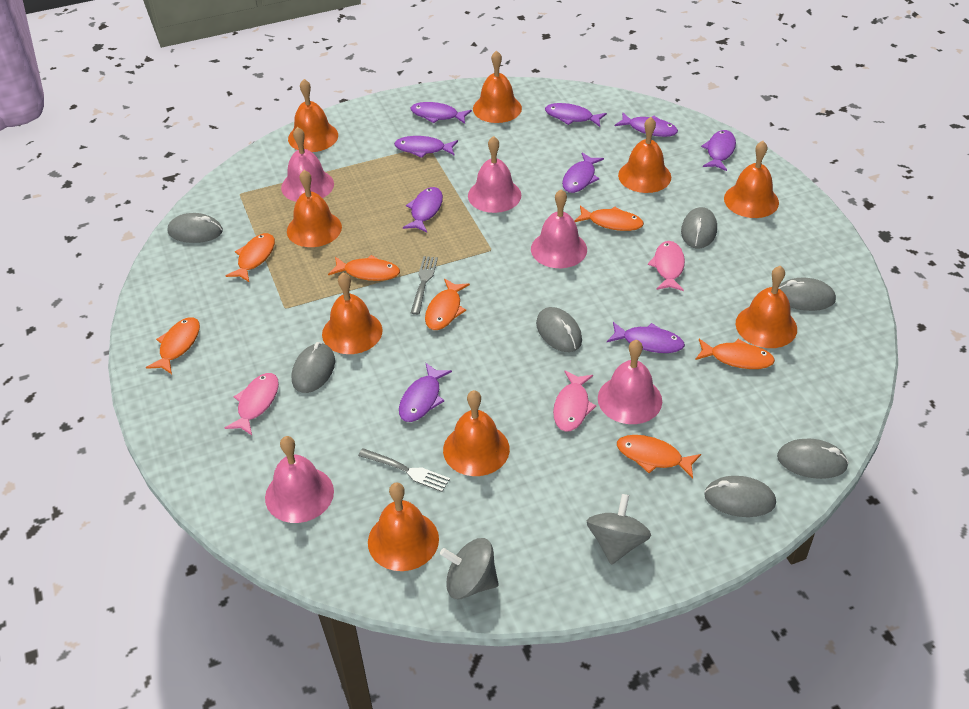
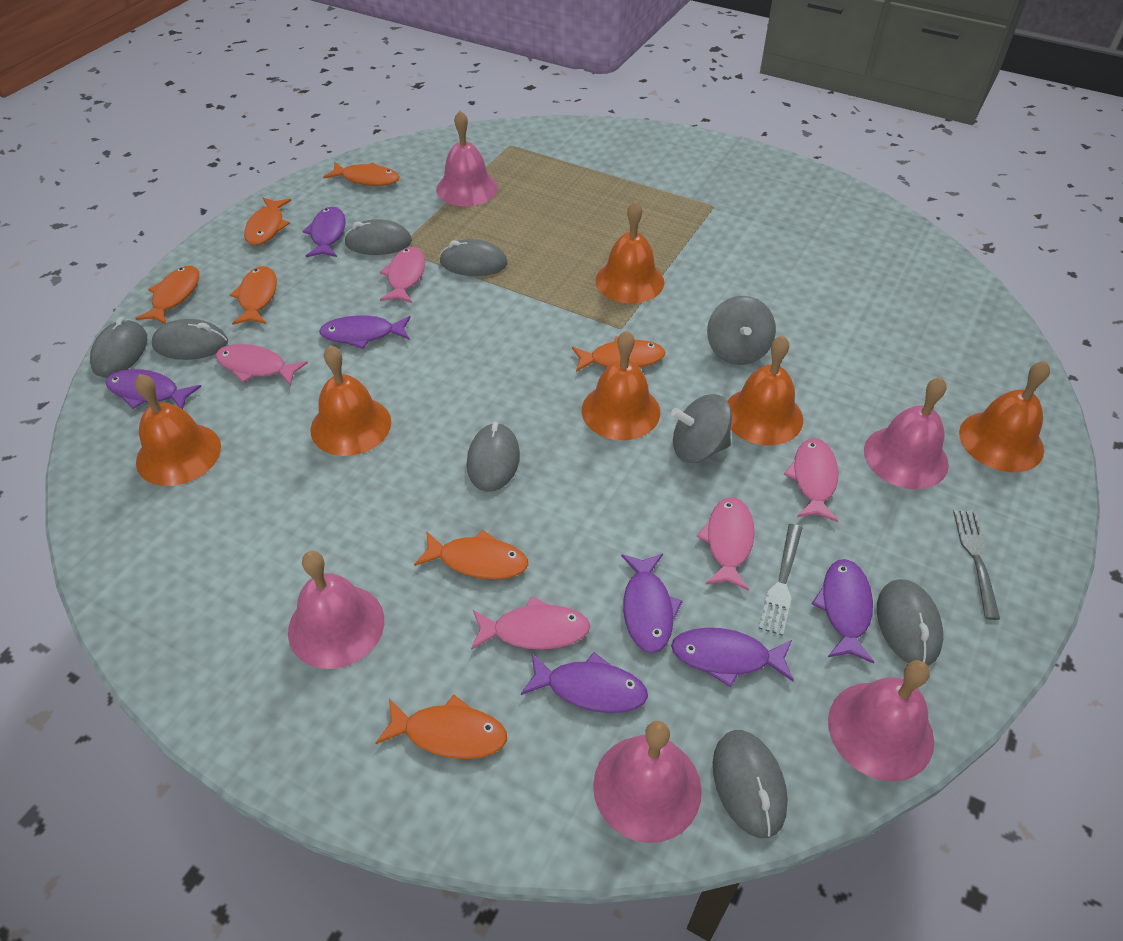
orange bell: 9 -> 6
pink fish: 3 -> 5
purple fish: 9 -> 7

